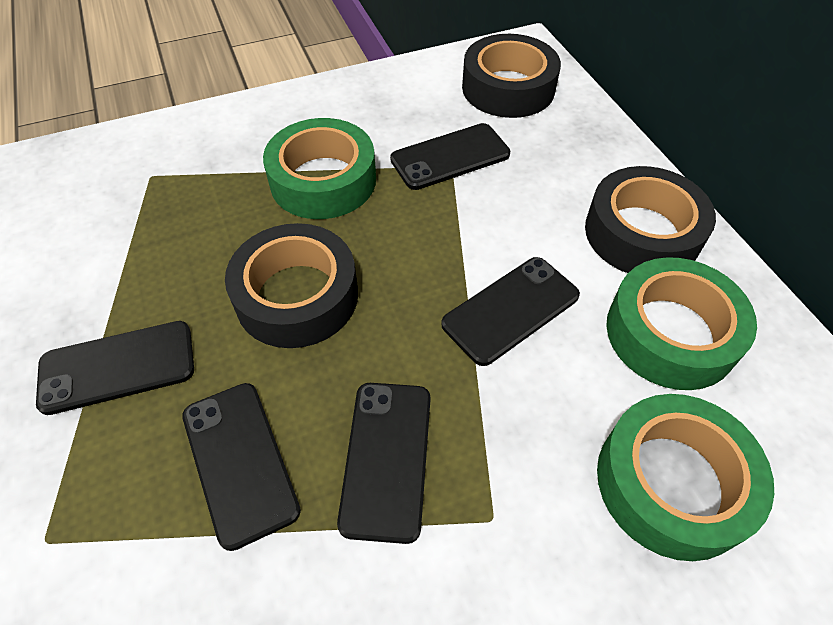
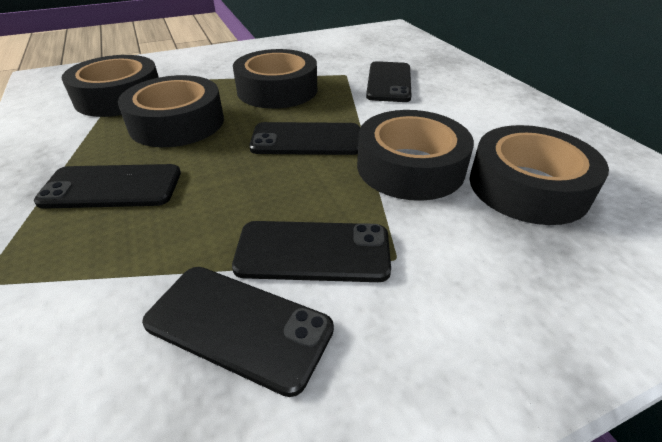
black tape: 3 -> 5
green tape: 3 -> 0

